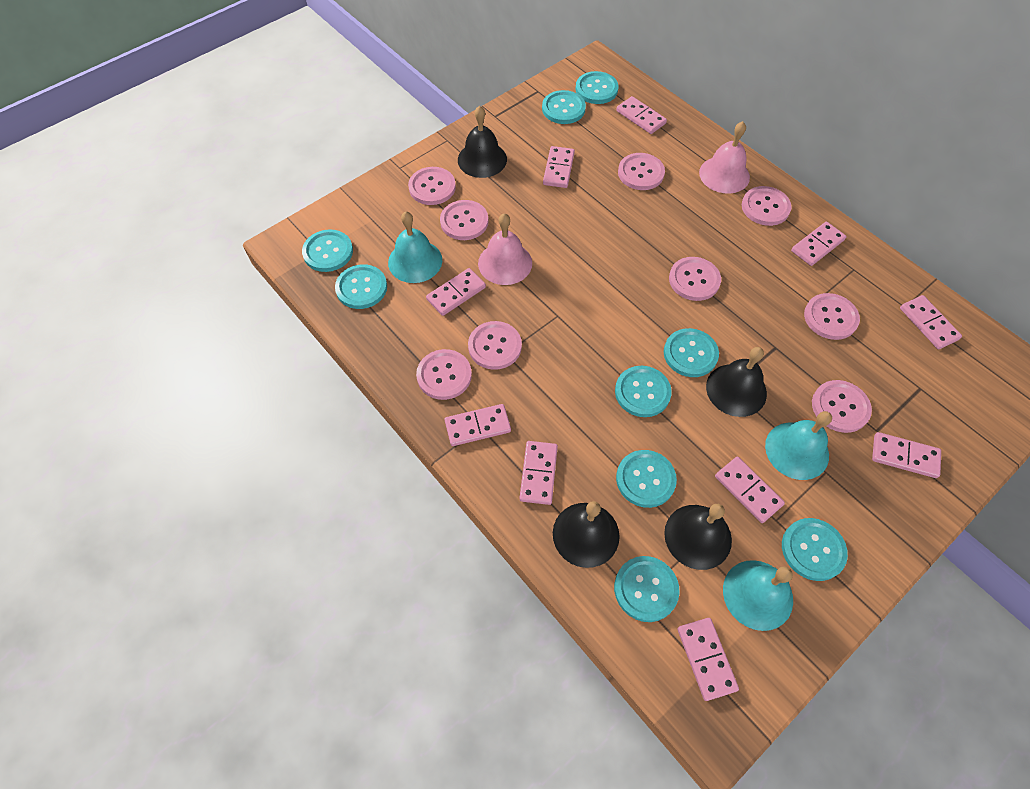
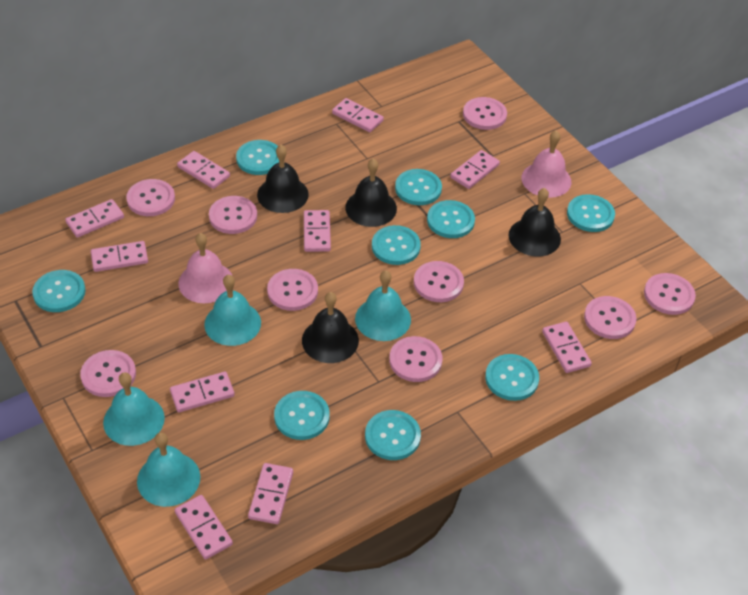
turquoise bell: 3 -> 4

